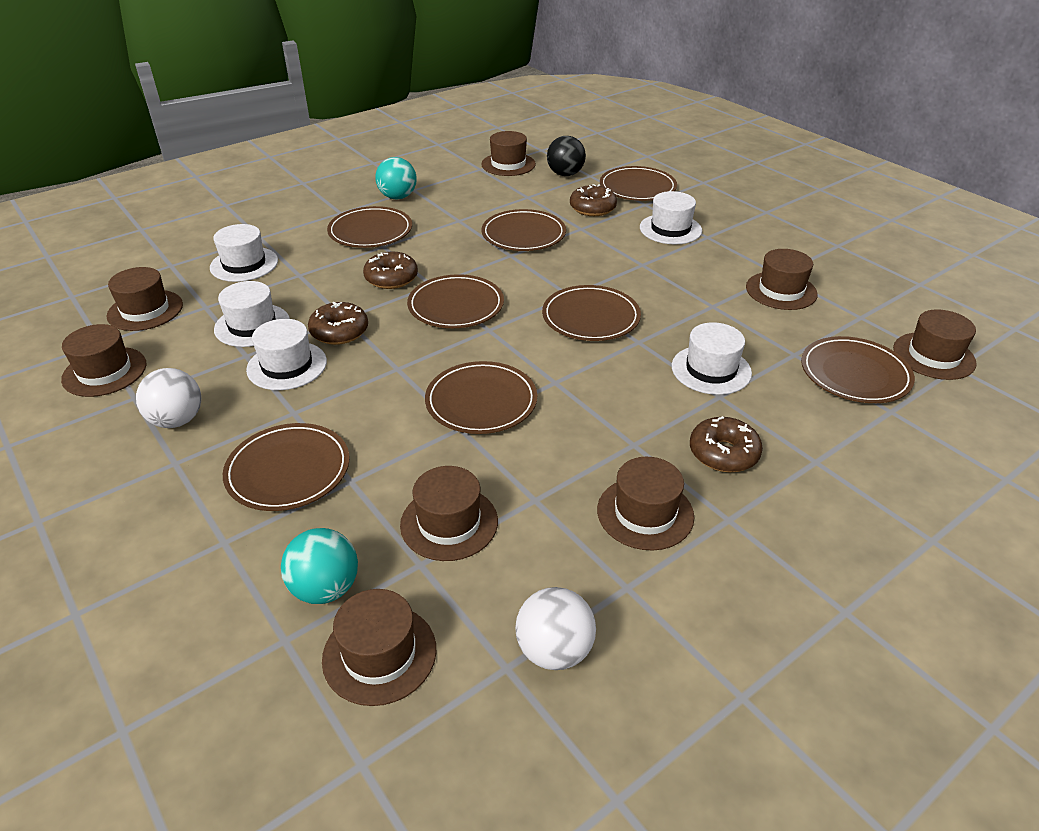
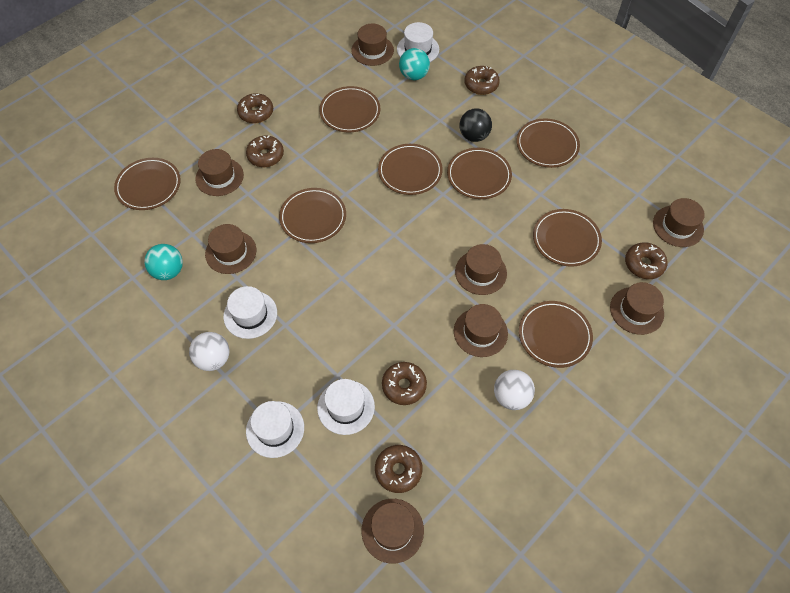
brown donut: 4 -> 6
white hat: 5 -> 4

